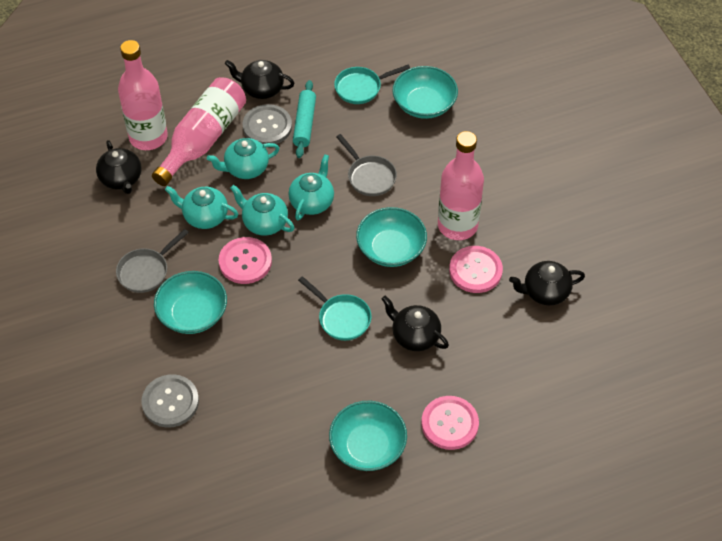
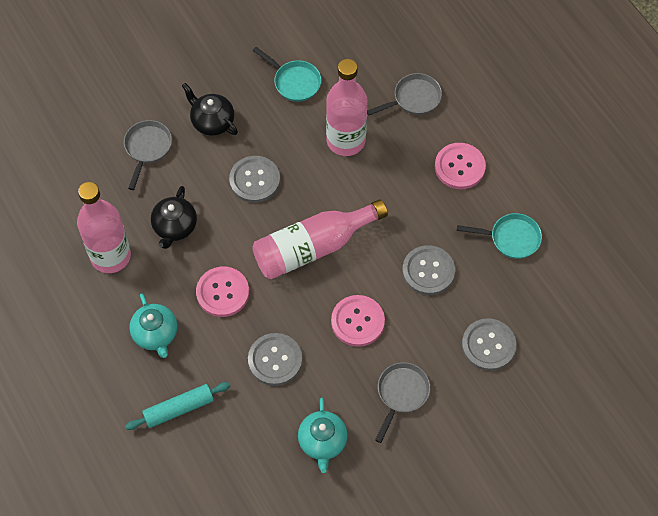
black teapot: 4 -> 2
grey button: 2 -> 4
grey pan: 2 -> 3
turquoise bowl: 4 -> 0
turquoise teapot: 4 -> 2

